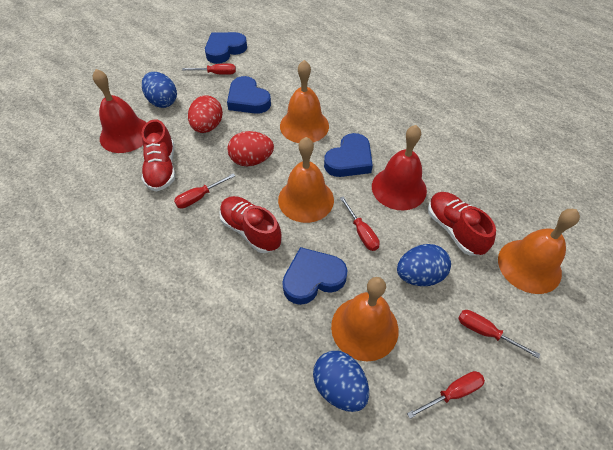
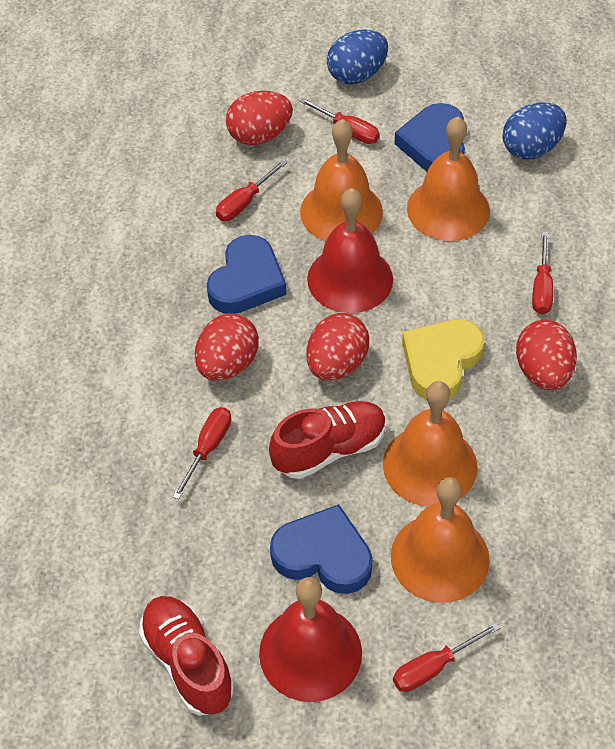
blue egg: 3 -> 2
blue heart: 4 -> 3
red egg: 2 -> 4
red shoe: 3 -> 2
yellow heart: 0 -> 1

